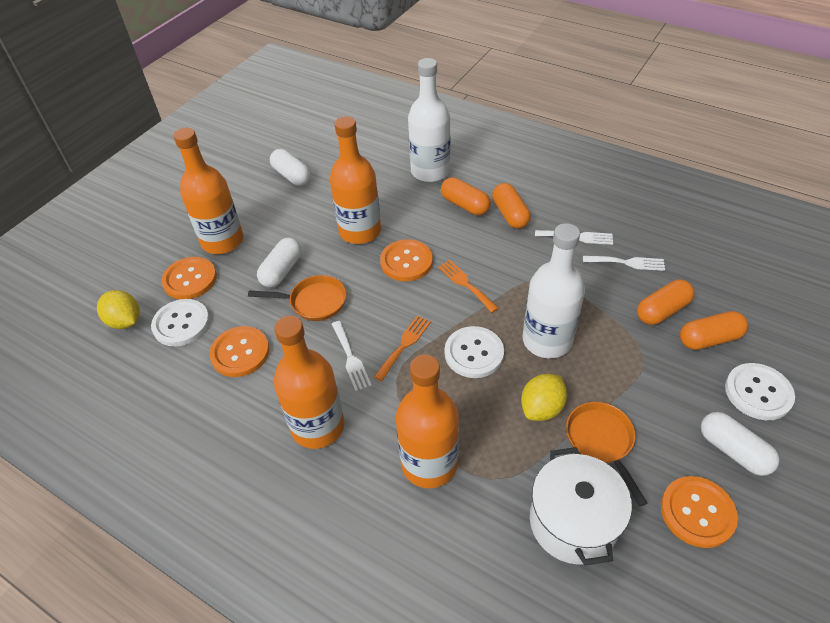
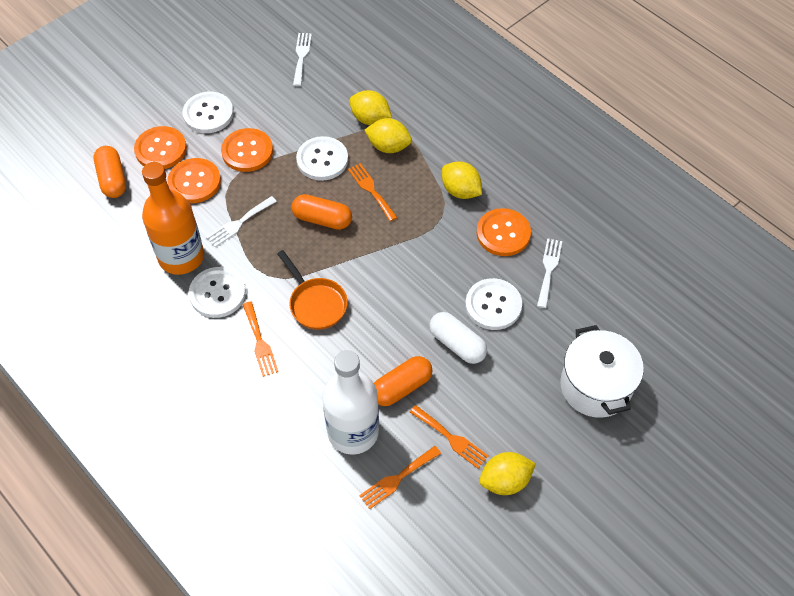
orange bottle: 4 -> 1
orange capsule: 4 -> 3
orange fork: 2 -> 4
orange pan: 2 -> 1
white bottle: 2 -> 1
white button: 3 -> 4
white capsule: 3 -> 1
yellow lemon: 2 -> 4

